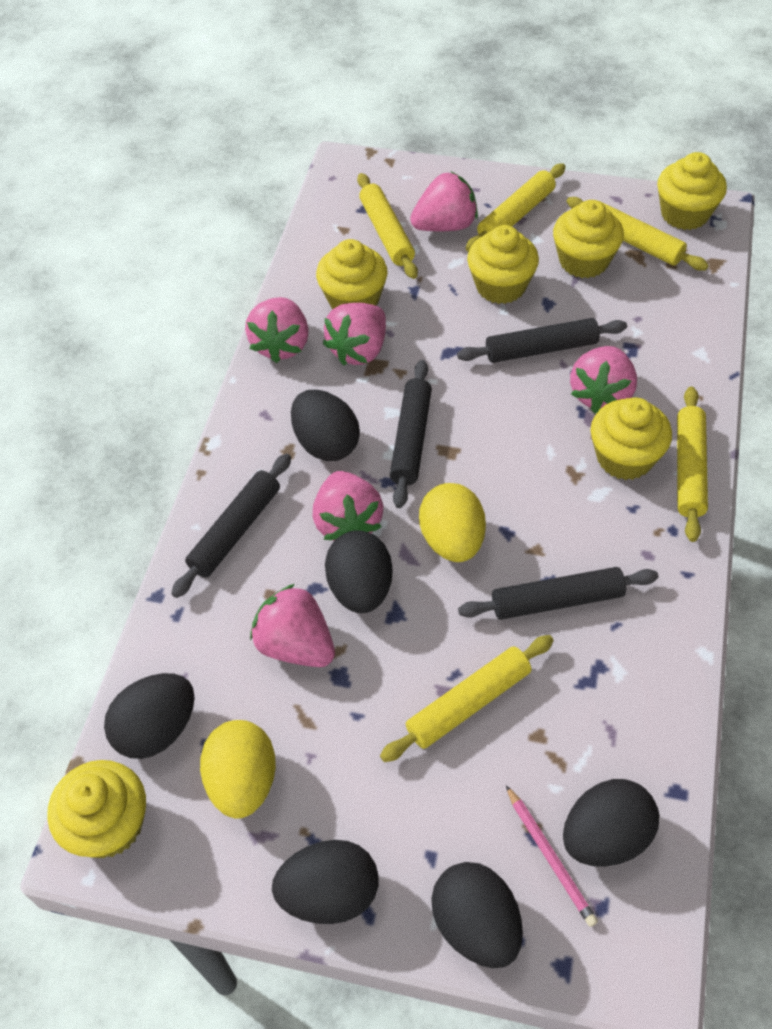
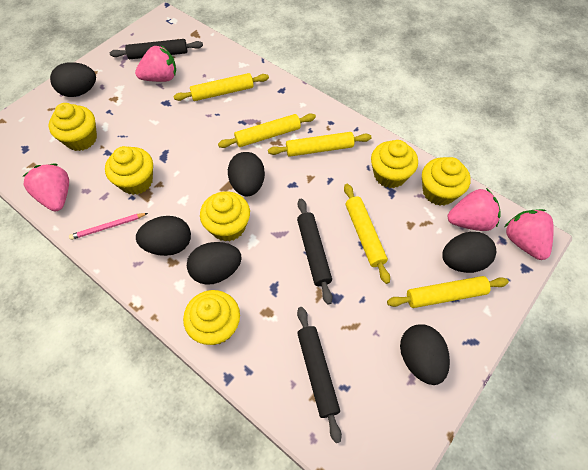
black rolling pin: 4 -> 3
pink strawberry: 6 -> 4
yellow egg: 2 -> 0

